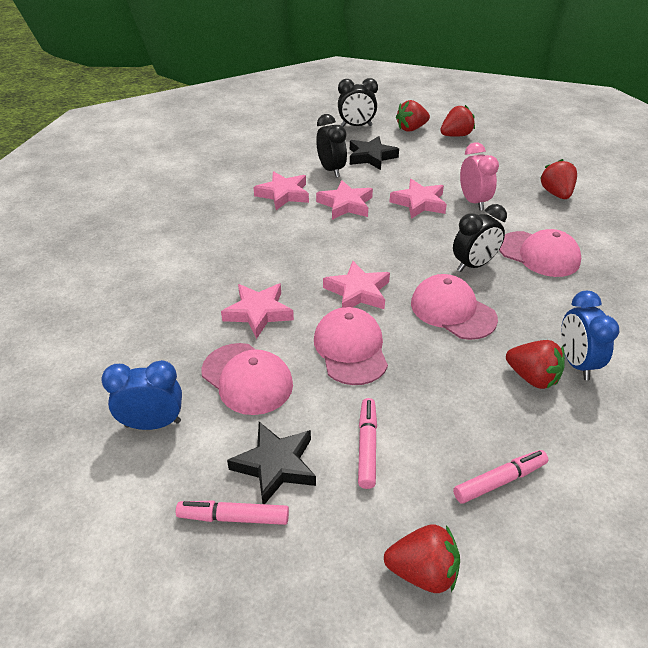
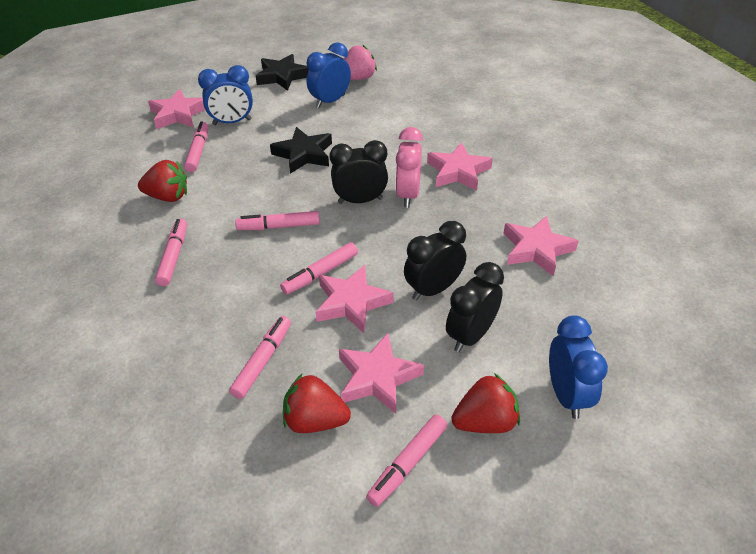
blue clock: 2 -> 3
pink cap: 4 -> 0
pink marker: 3 -> 6
pink strawberry: 0 -> 1
red strawberry: 5 -> 3

